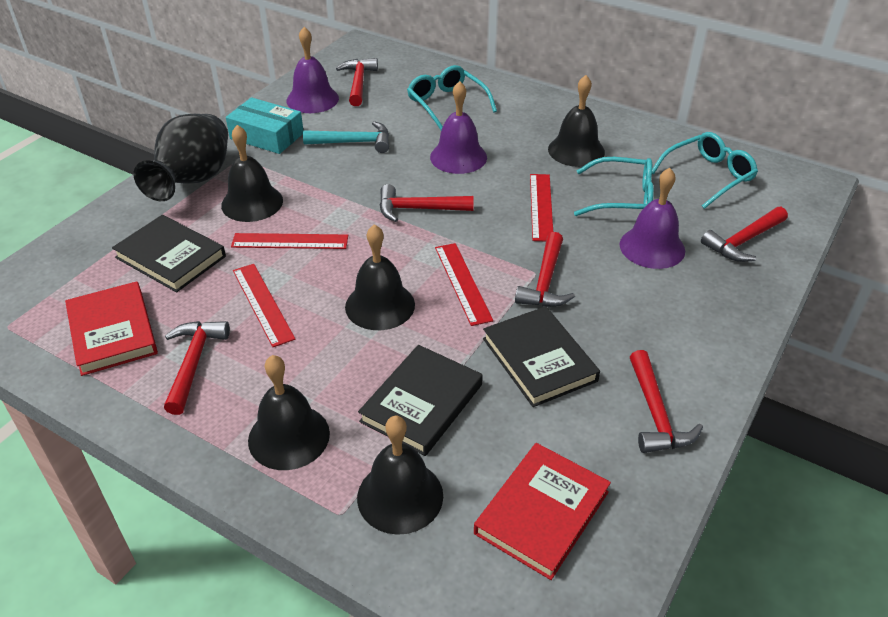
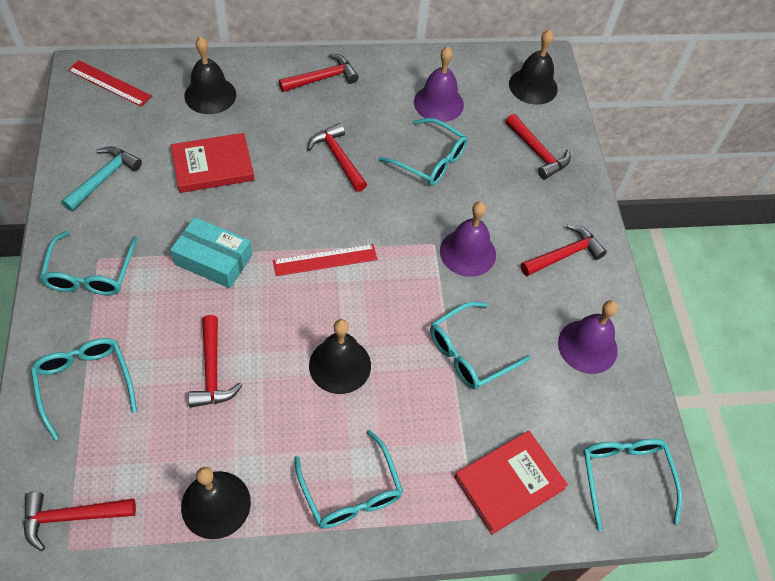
black bell: 5 -> 4
black book: 3 -> 0
black vase: 1 -> 0
red ruler: 4 -> 2
turquoise glasses: 3 -> 6

